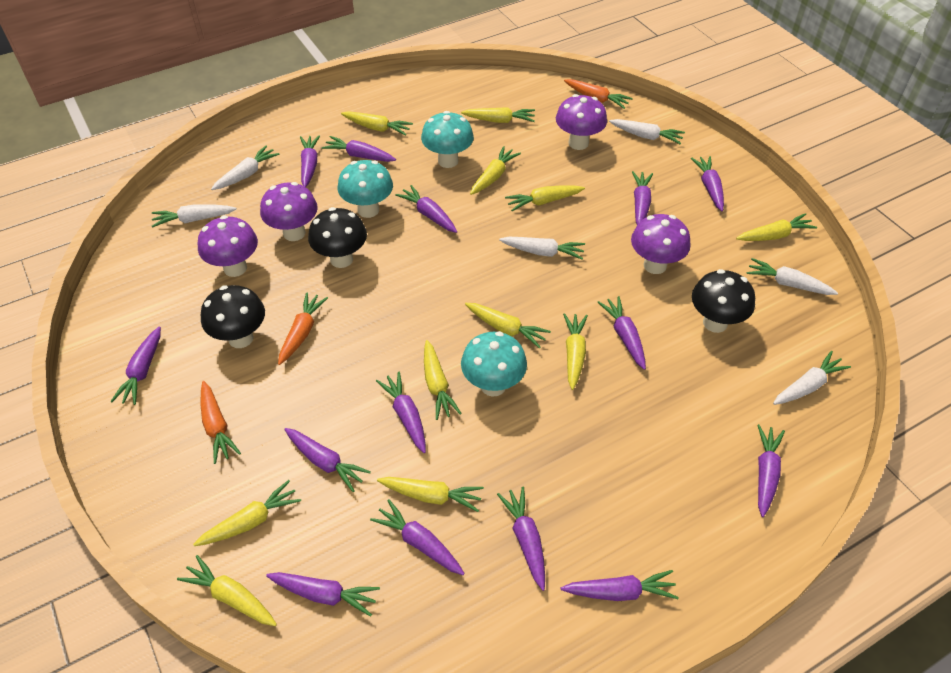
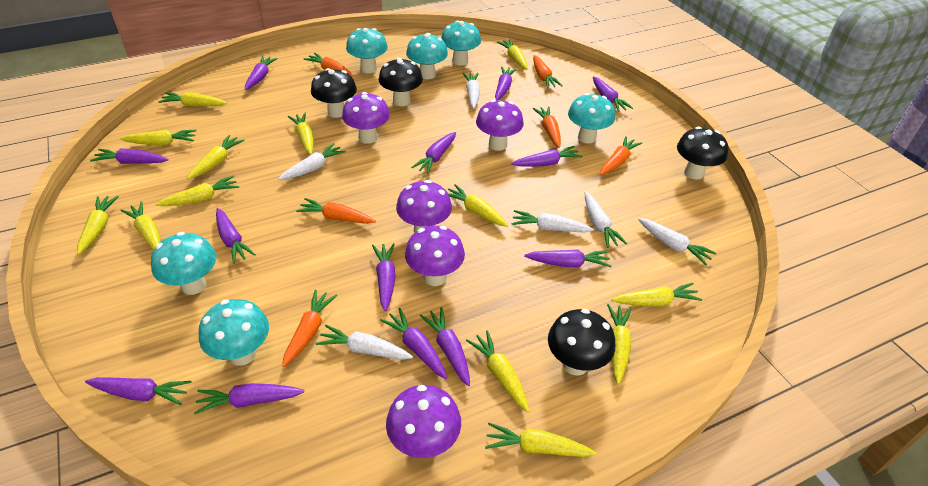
black mushroom: 3 -> 4
orange carrot: 3 -> 6
purple carrot: 14 -> 13
purple mushroom: 4 -> 5
turquoise mushroom: 3 -> 6
yellow carrot: 11 -> 13

